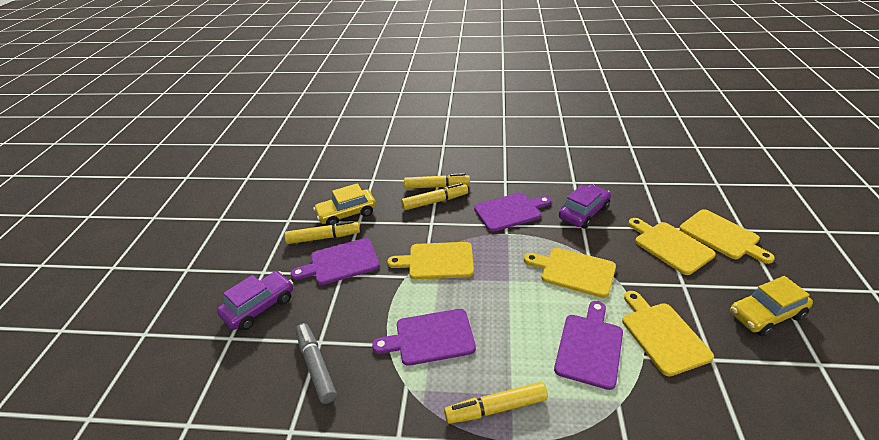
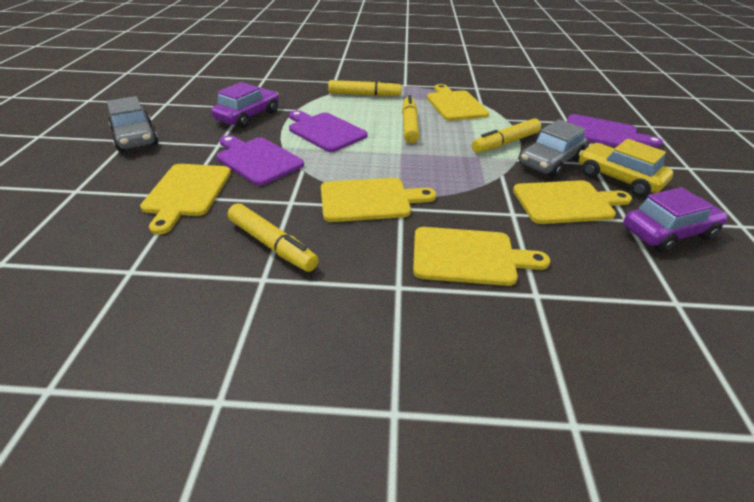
grey car: 0 -> 2
grey marker: 1 -> 0
purple cutting board: 4 -> 3
yellow car: 2 -> 1

